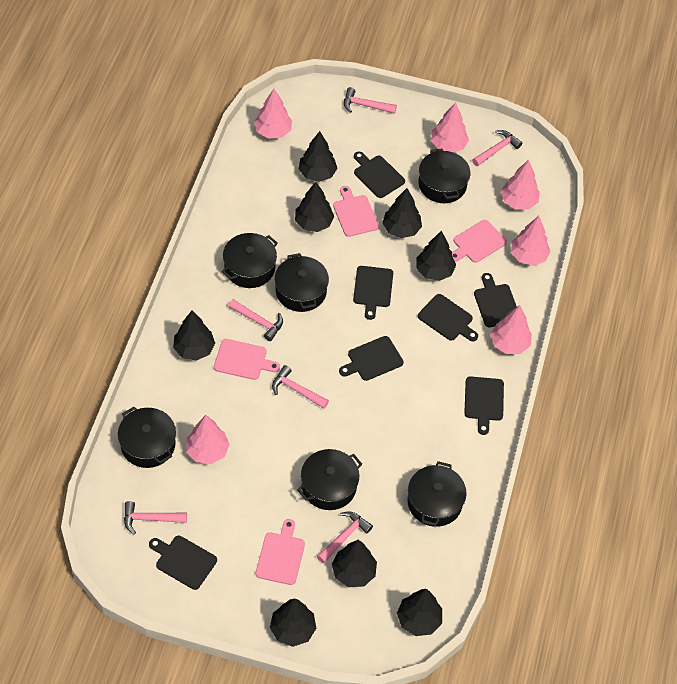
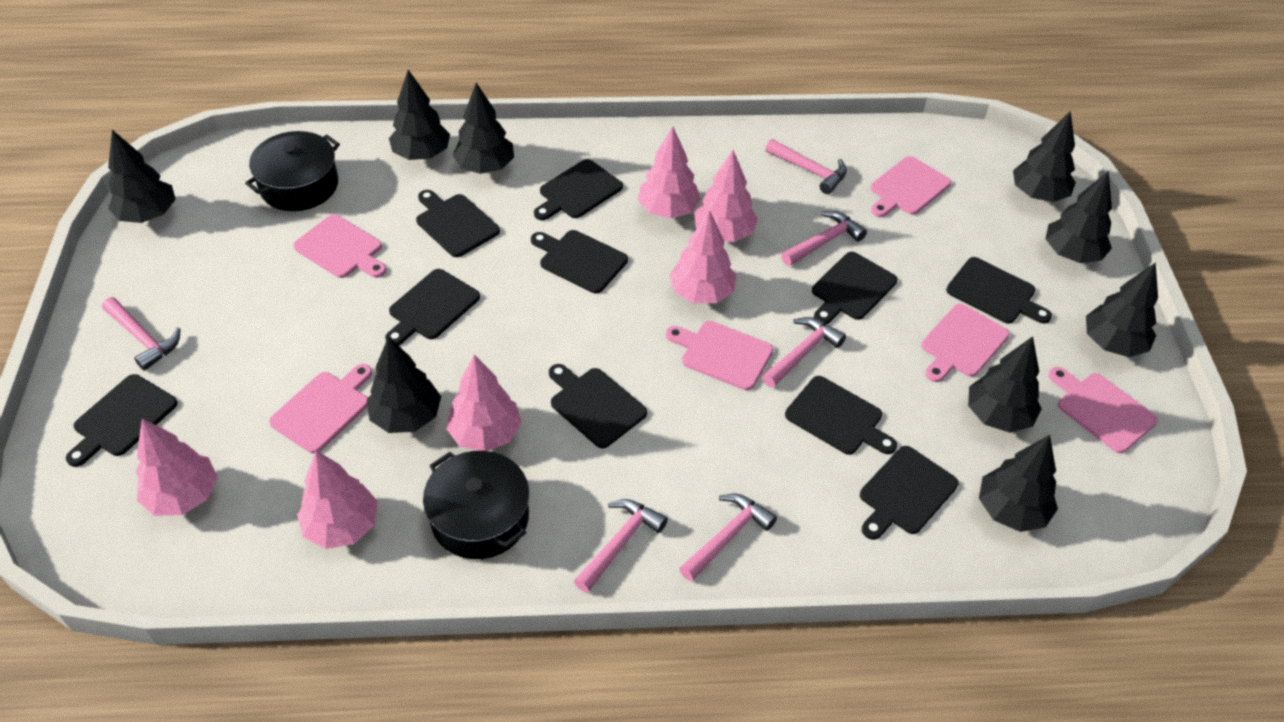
black cutting board: 7 -> 10
black pot: 6 -> 2
black tree: 8 -> 9
pink cutting board: 4 -> 6

